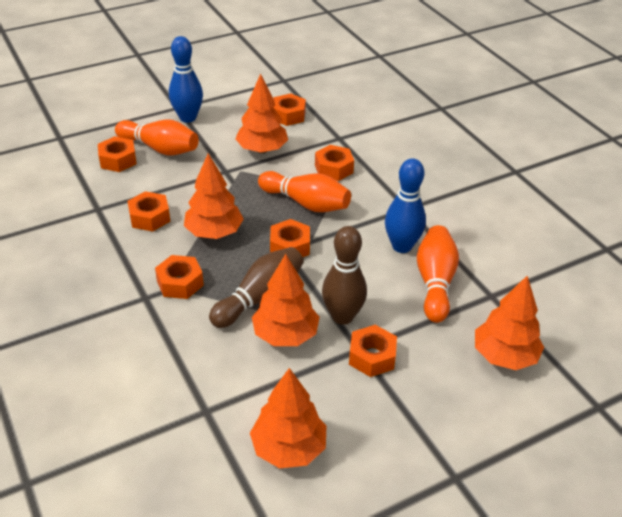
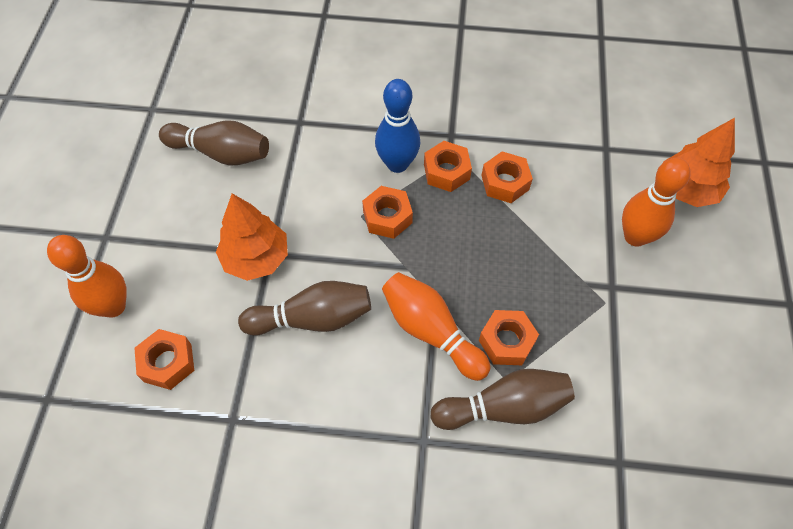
blue bowling pin: 2 -> 1
brown bowling pin: 2 -> 3
orange nut: 7 -> 5
orange tree: 5 -> 2

